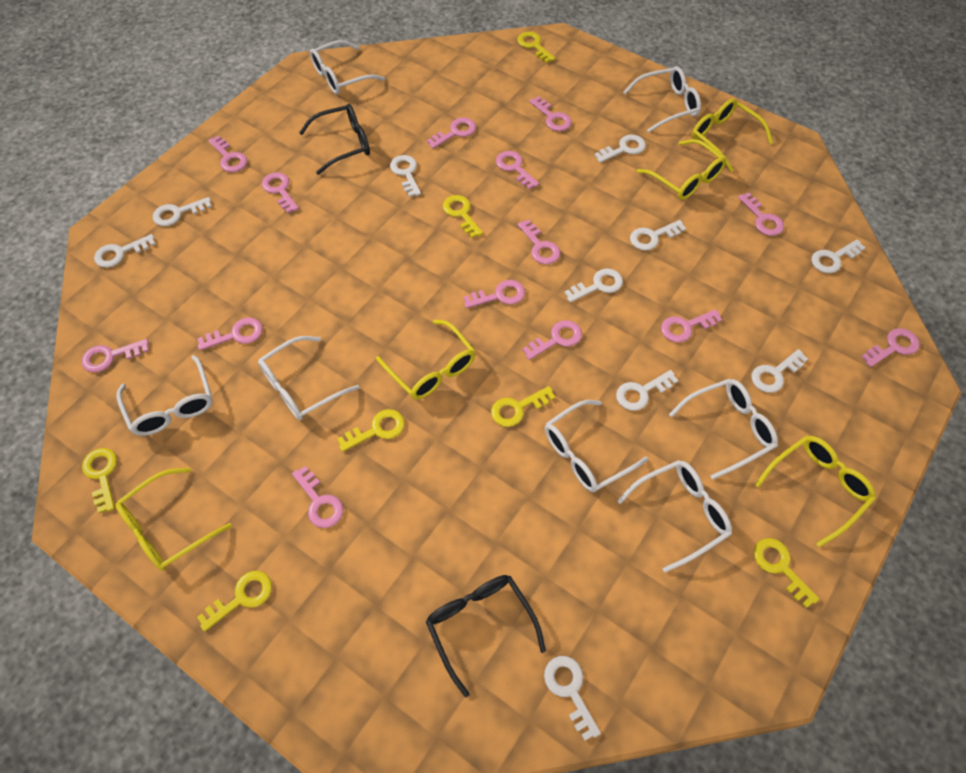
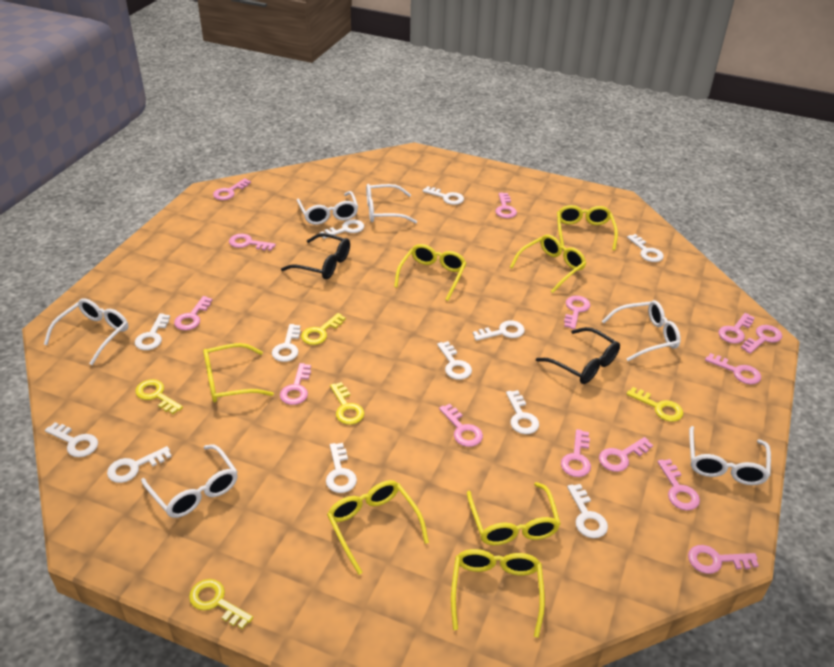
white glasses: 7 -> 6
white key: 10 -> 12
yellow glasses: 5 -> 7
yellow key: 7 -> 5

